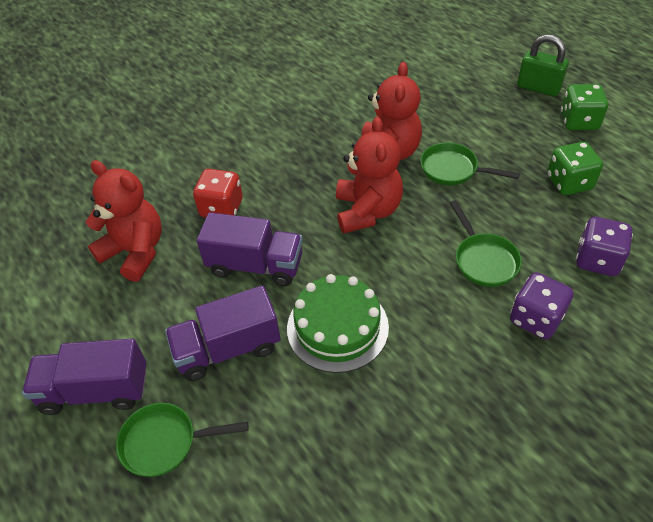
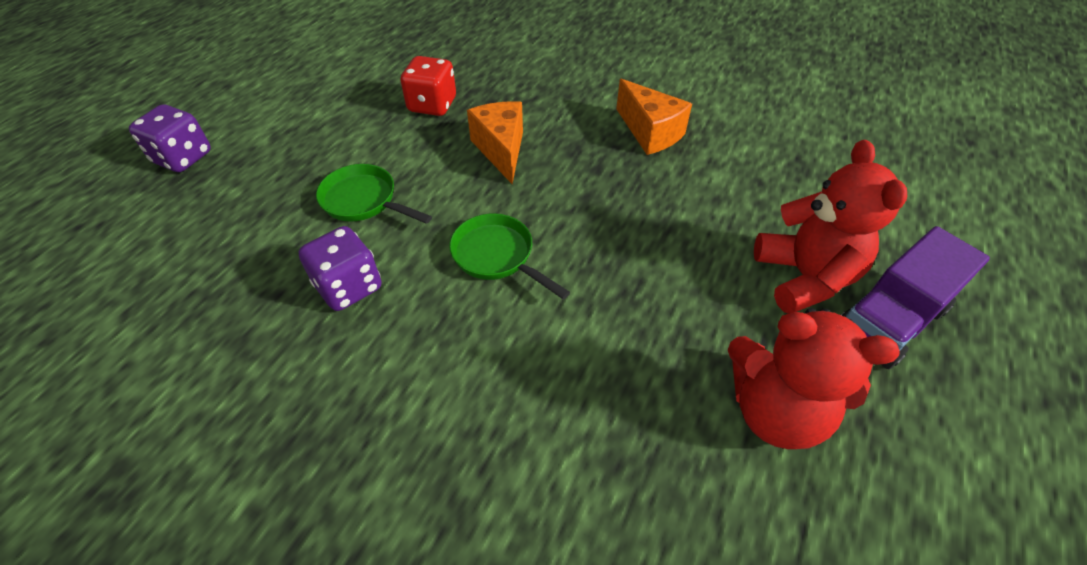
green cake: 1 -> 0
green dice: 2 -> 0
green padlock: 1 -> 0
green pan: 3 -> 2
orange cheese: 0 -> 2
purple truck: 3 -> 1
red teddy bear: 3 -> 2

